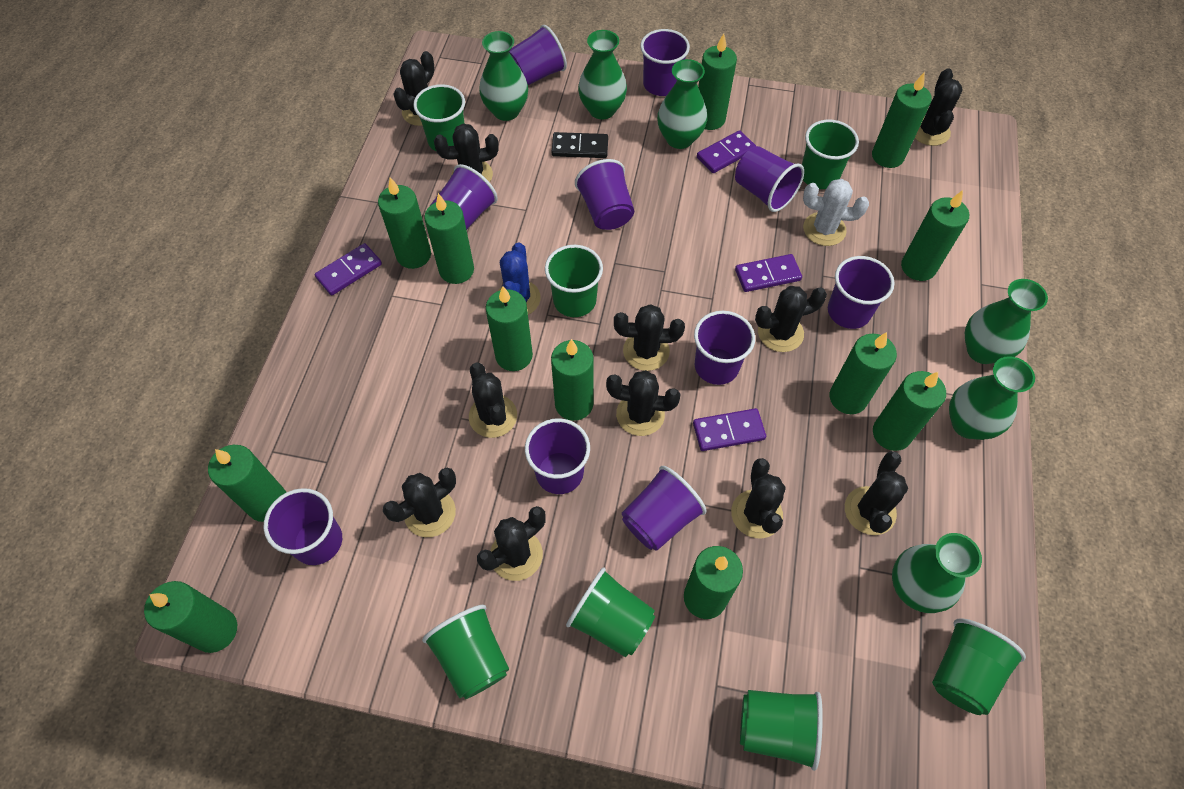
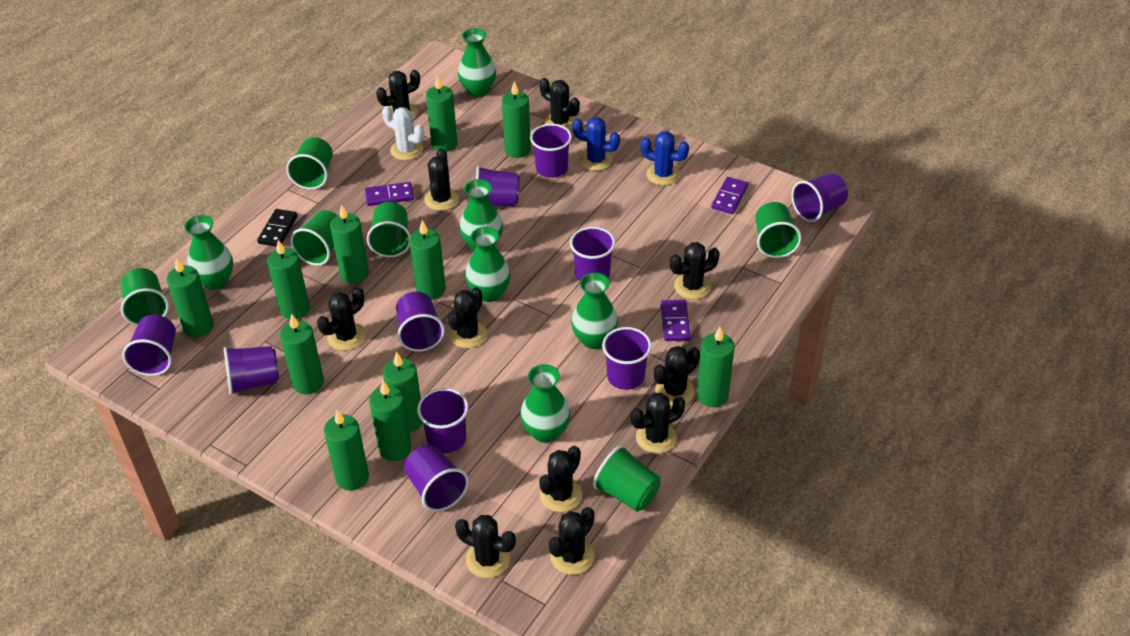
blue cactus: 1 -> 2
green candle: 12 -> 11
green cup: 7 -> 6
purple domino: 4 -> 3

